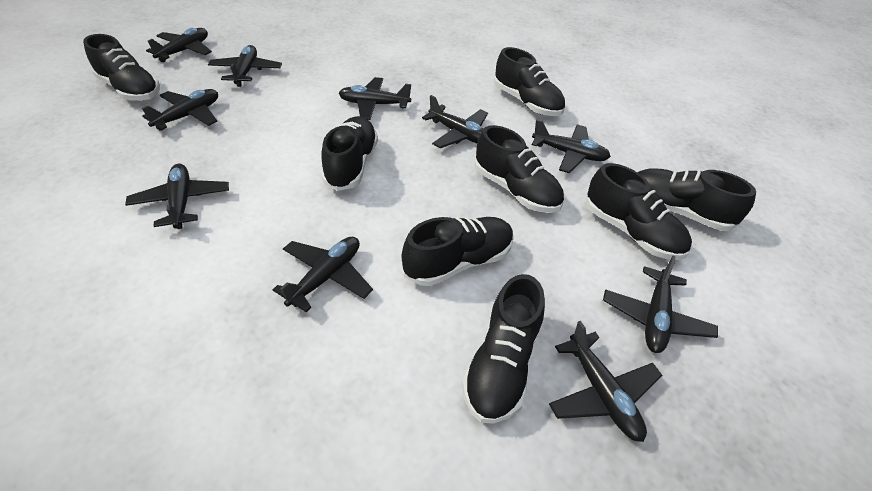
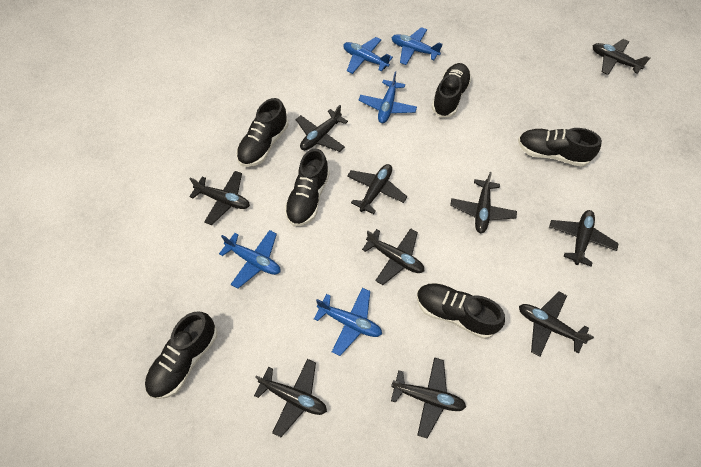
black shoe: 8 -> 6
blue plane: 0 -> 5

